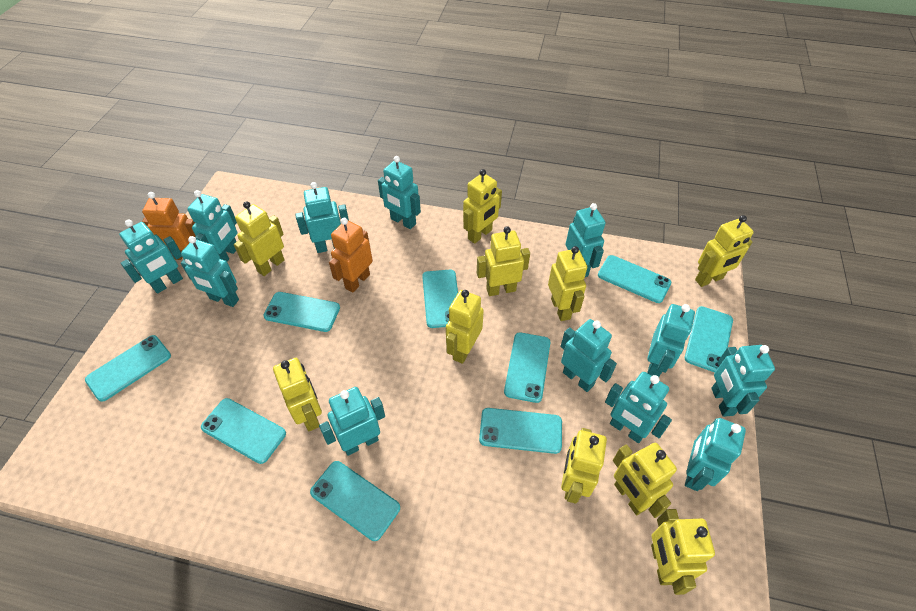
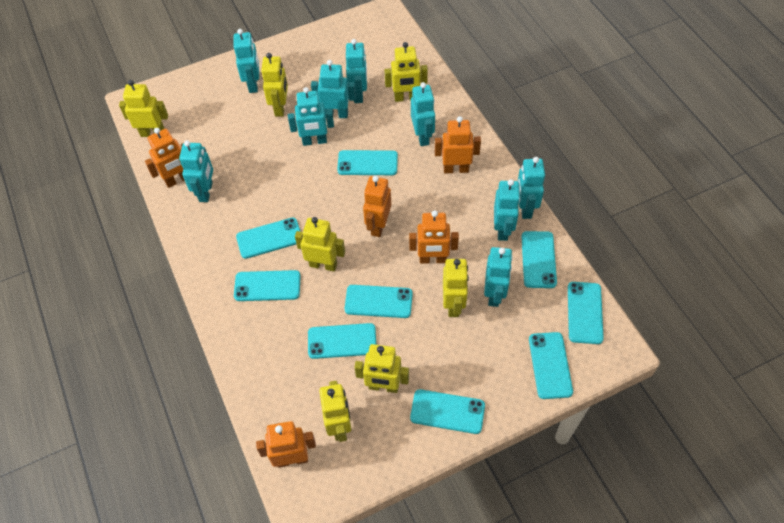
orange robot: 2 -> 5
turquoise robot: 12 -> 9
yellow robot: 10 -> 7

